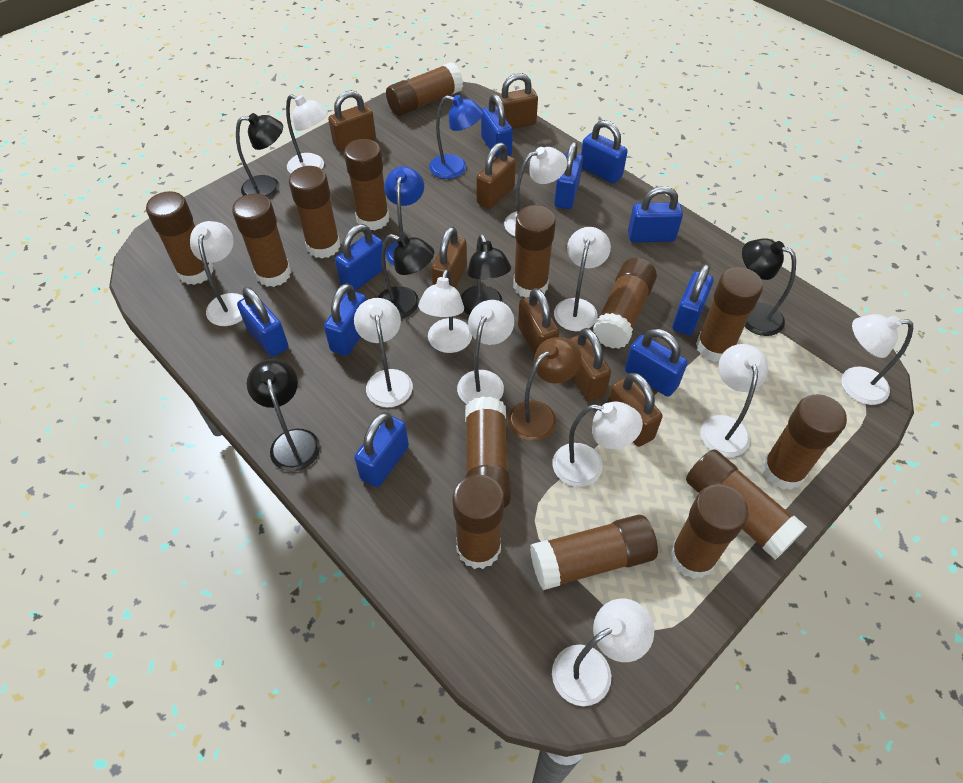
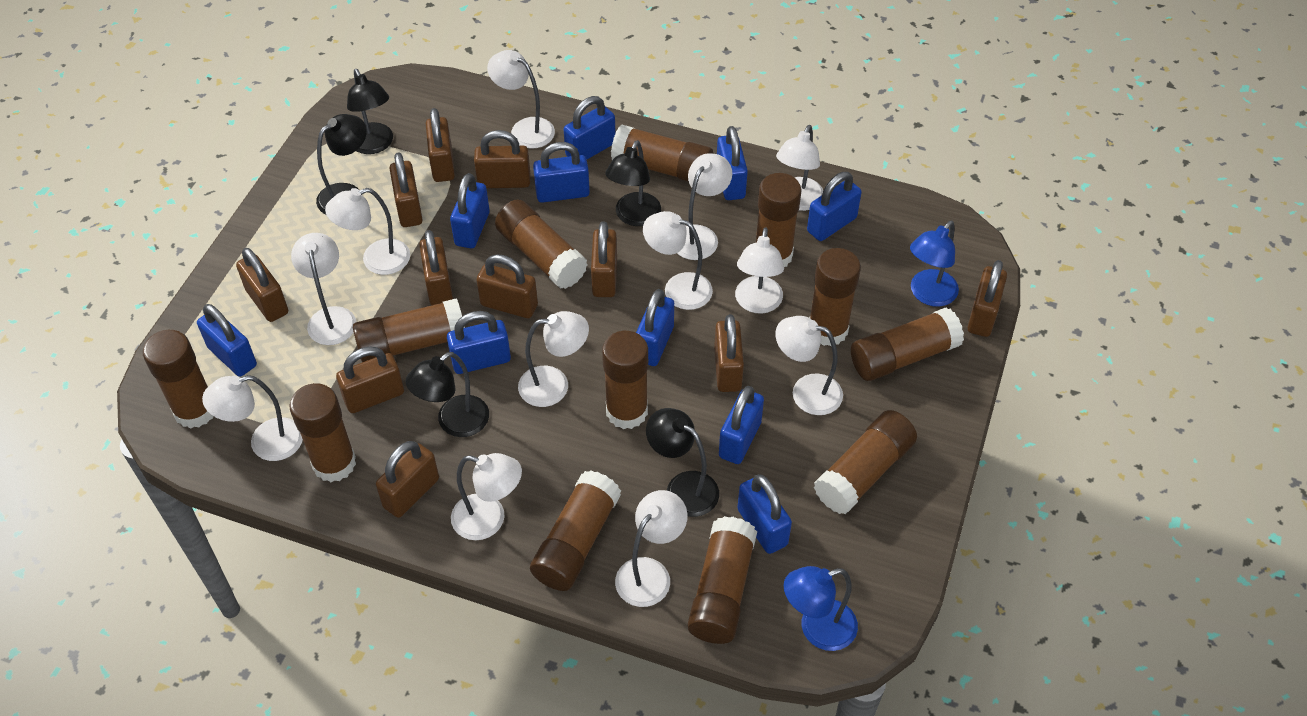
brown glue stick: 14 -> 12
brown lamp: 1 -> 0
brown padlock: 7 -> 11
white lamp: 11 -> 12

